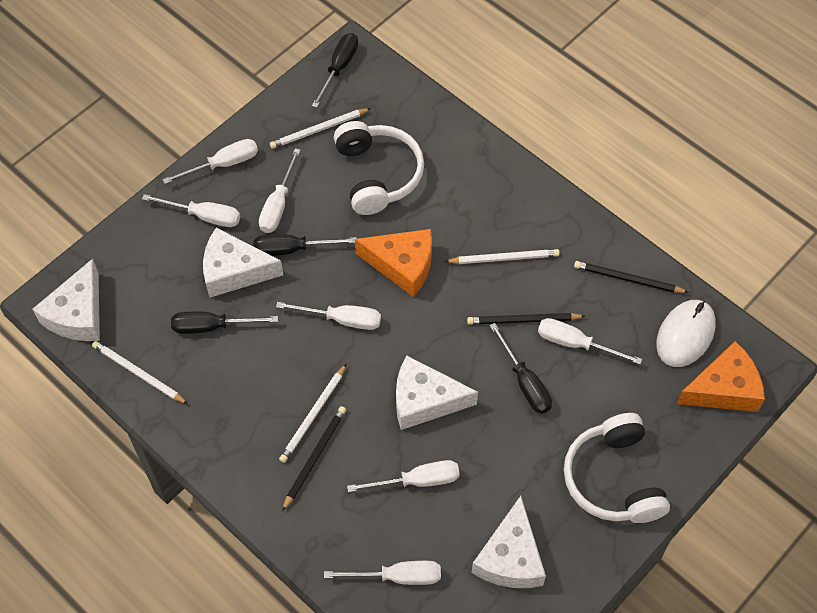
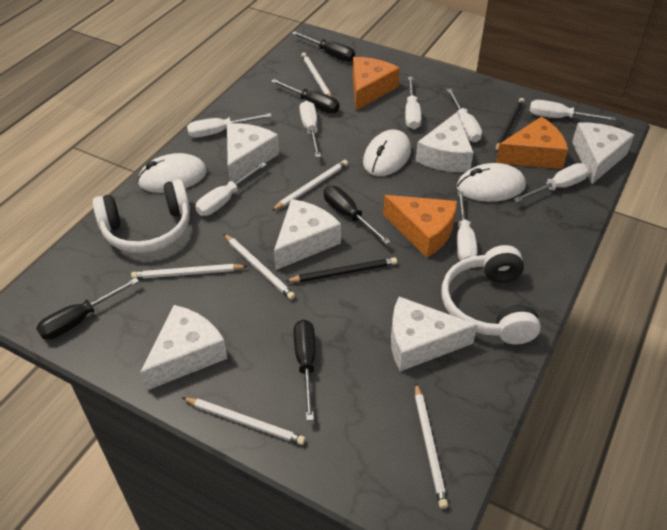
black pencil: 3 -> 2
black screwdriver: 4 -> 5
orange cheese: 2 -> 3
white cheese: 4 -> 6
white mouse: 1 -> 3
white pencil: 4 -> 6
white screwdriver: 7 -> 8

